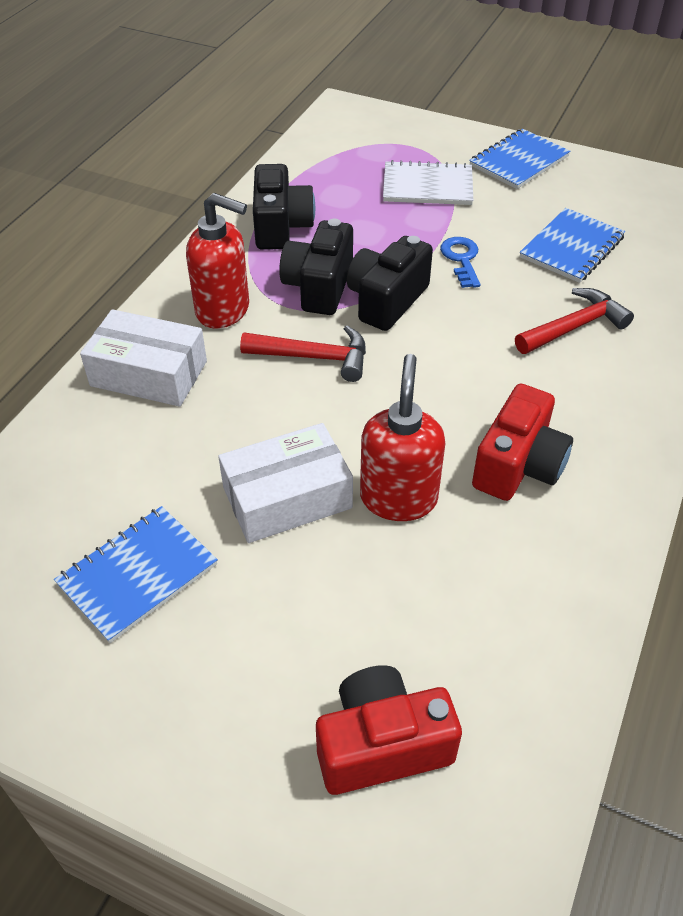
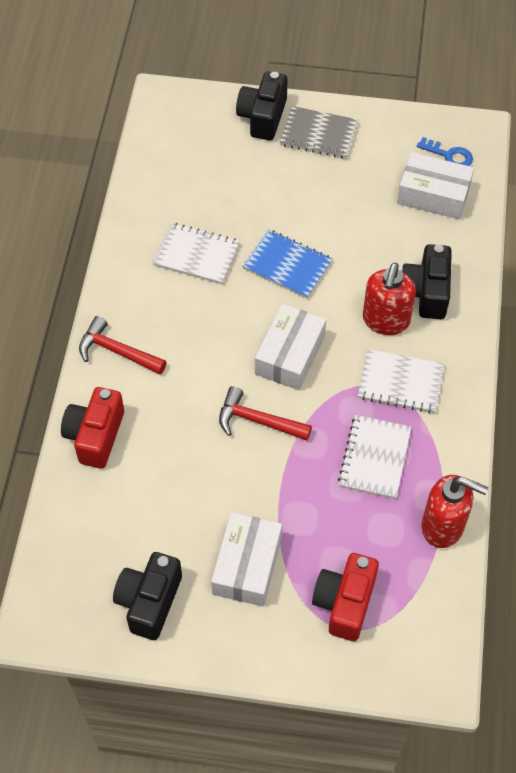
blue notebook: 3 -> 1
grey notebook: 0 -> 1
white box: 2 -> 3
white notebook: 1 -> 3

